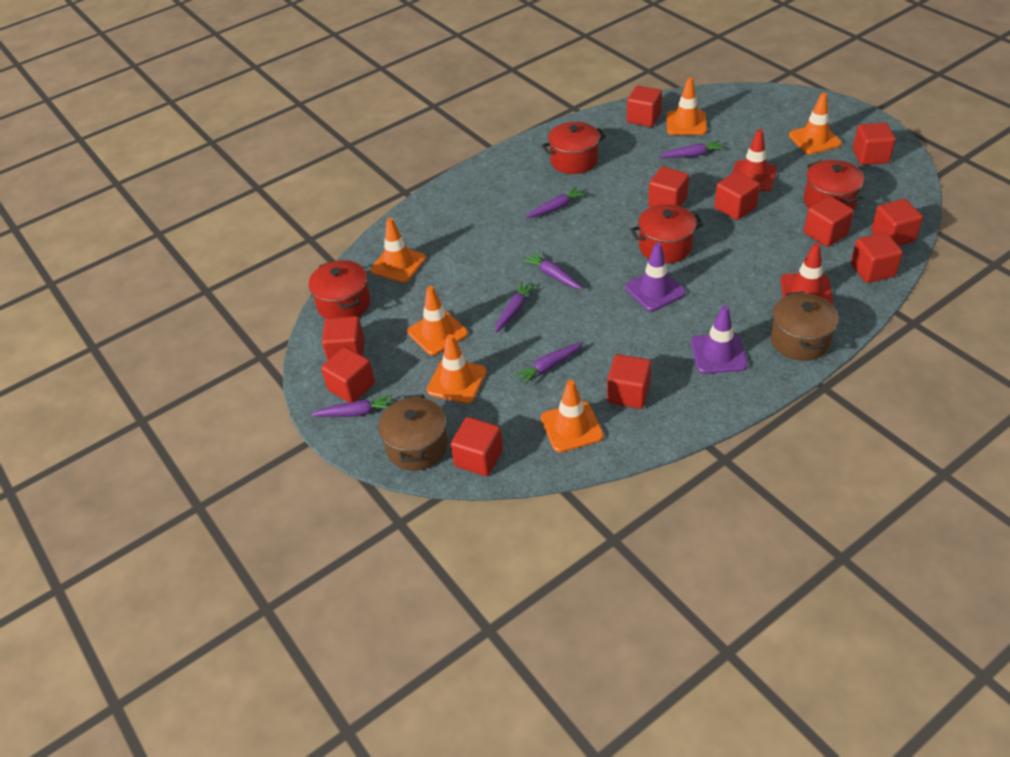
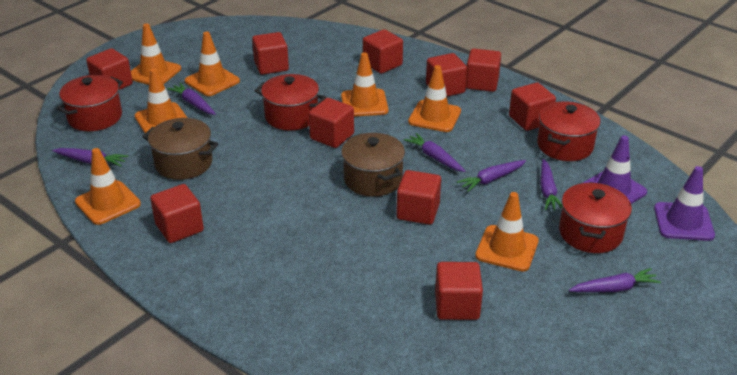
orange traffic cone: 6 -> 7
red cube: 11 -> 10
red traffic cone: 2 -> 0

